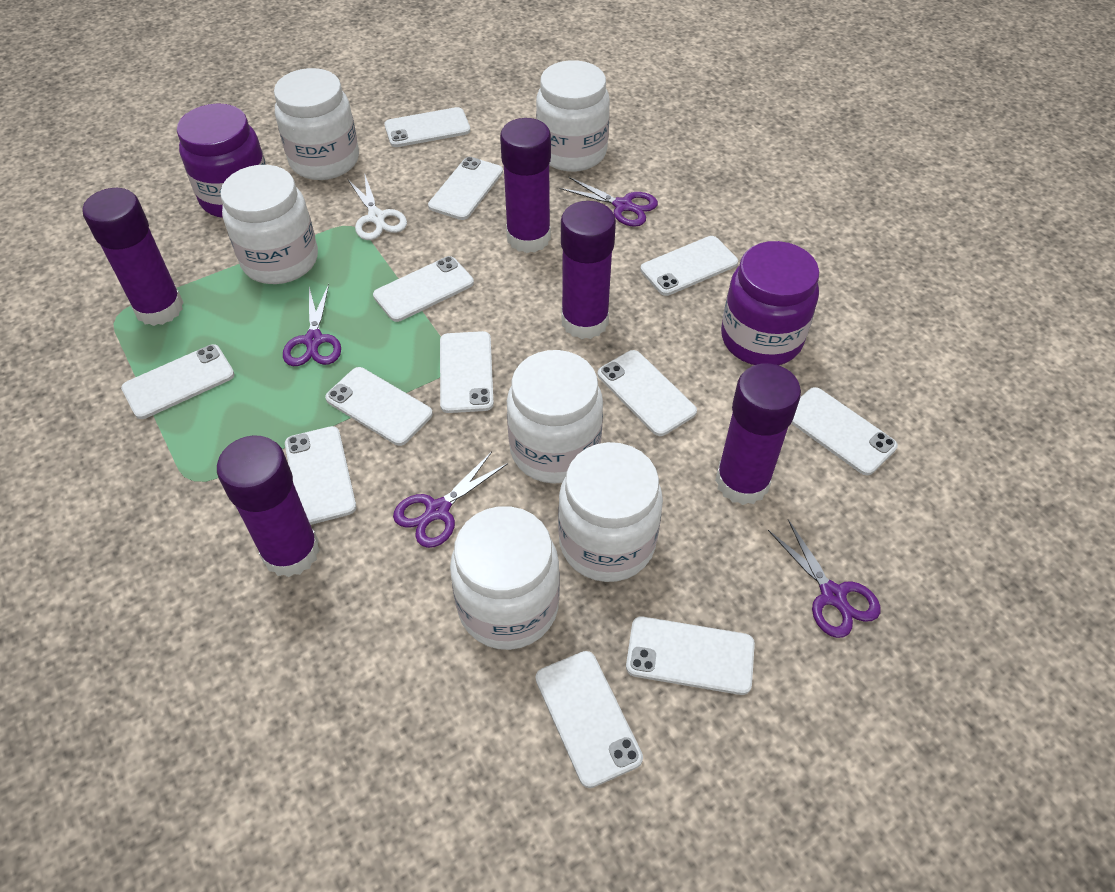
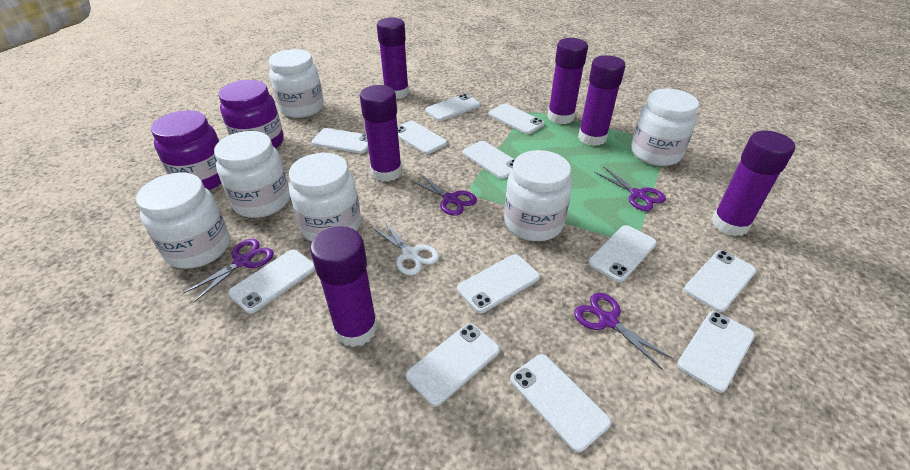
purple glue stick: 5 -> 6

